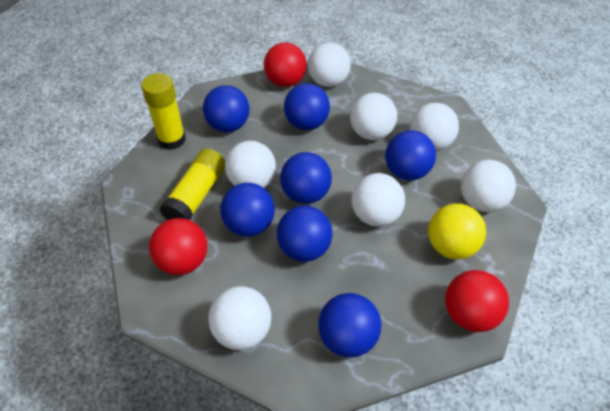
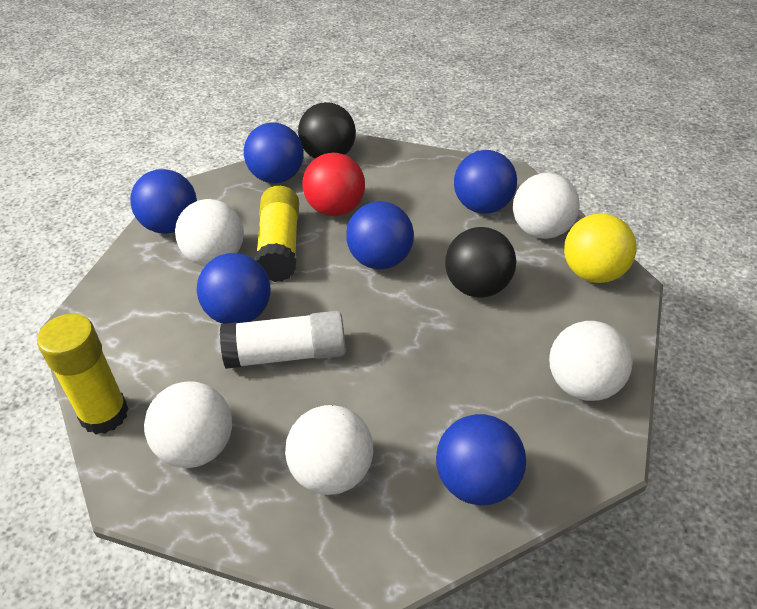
black ball: 0 -> 2
blue ball: 7 -> 6
red ball: 3 -> 1
white ball: 7 -> 5
white glue stick: 0 -> 1

